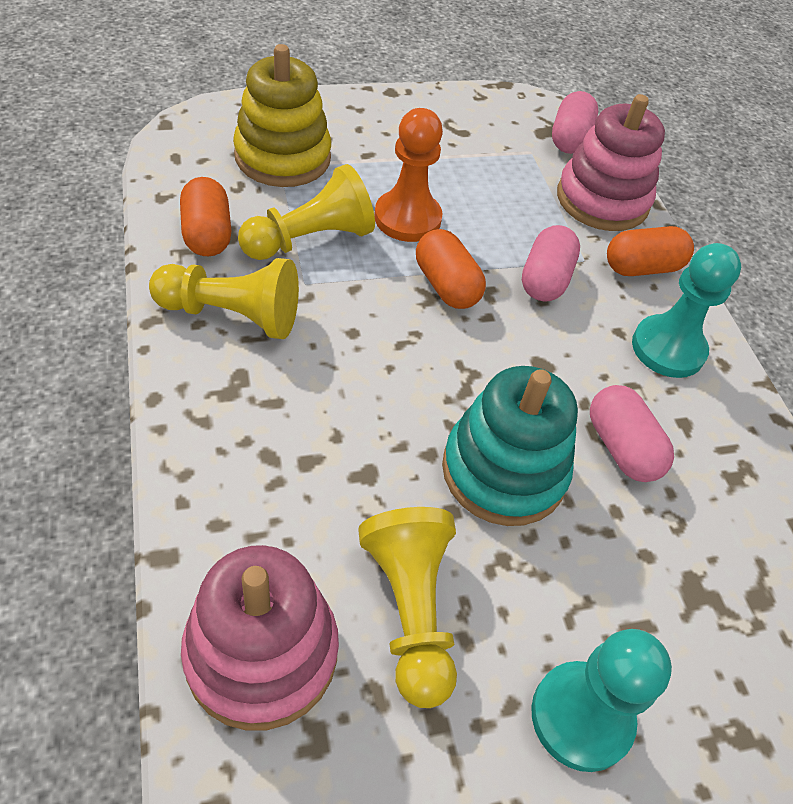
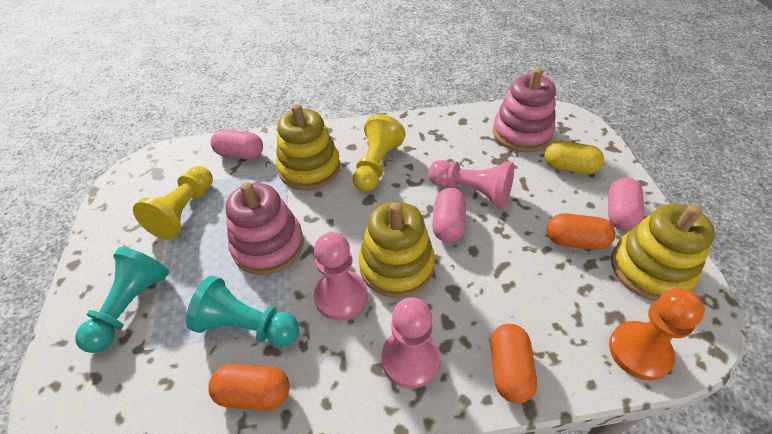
pink pawn: 0 -> 3
turquoise stacking toy: 1 -> 0
yellow capsule: 0 -> 1
yellow pawn: 3 -> 2
yellow stacking toy: 1 -> 3

